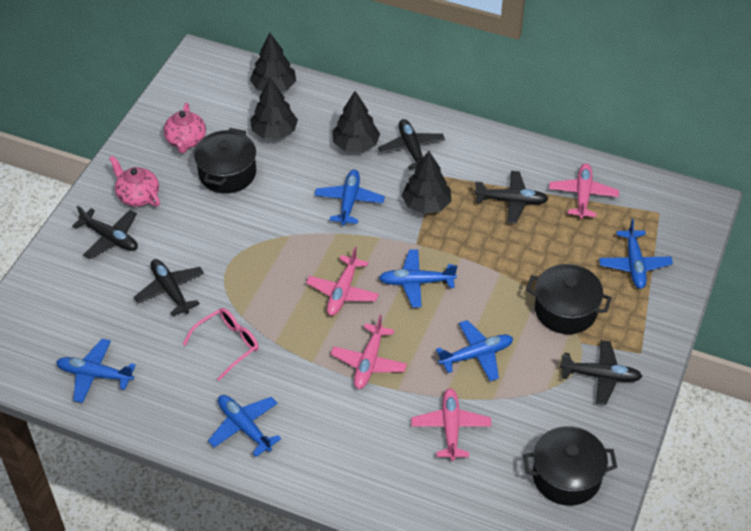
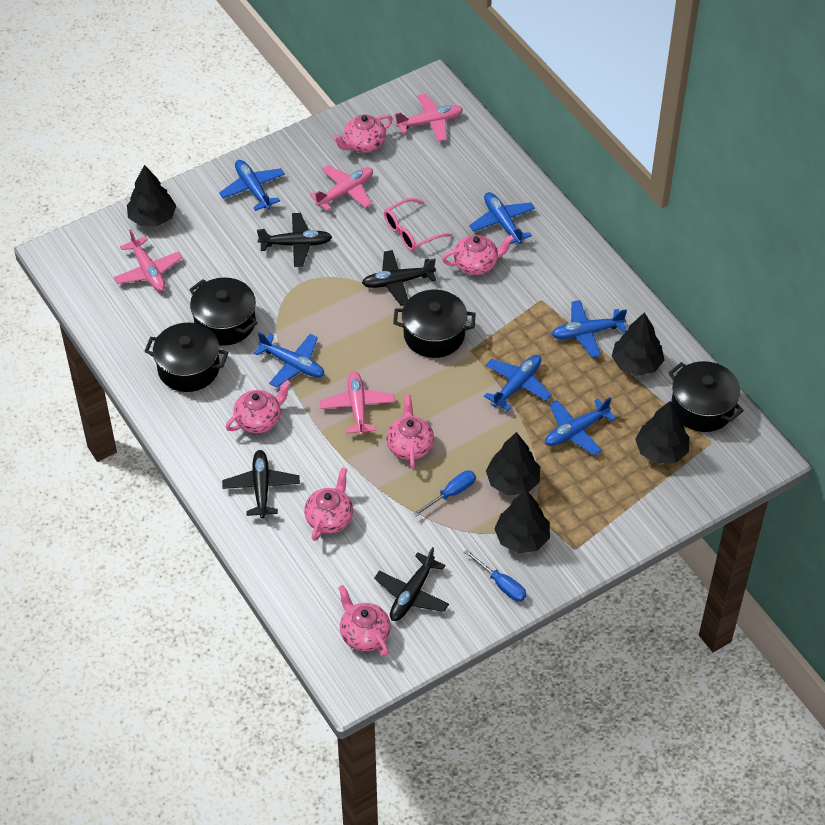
black plane: 5 -> 4
black pot: 3 -> 4
black tree: 4 -> 5
blue screwdriver: 0 -> 2
pink teapot: 2 -> 6

